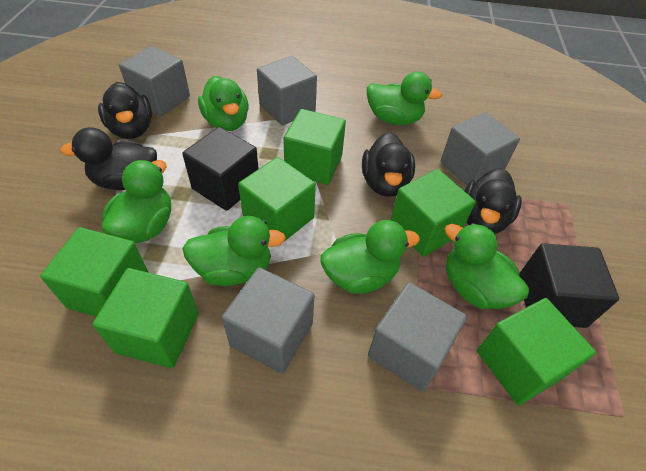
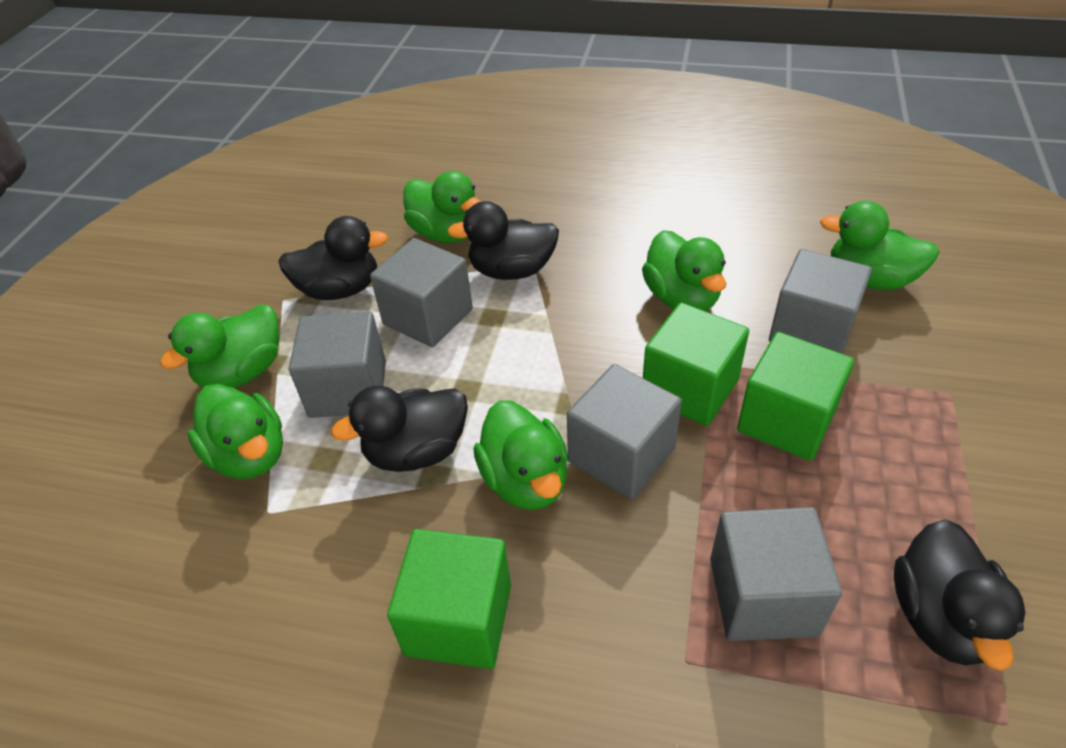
black cube: 2 -> 0
green cube: 6 -> 3

